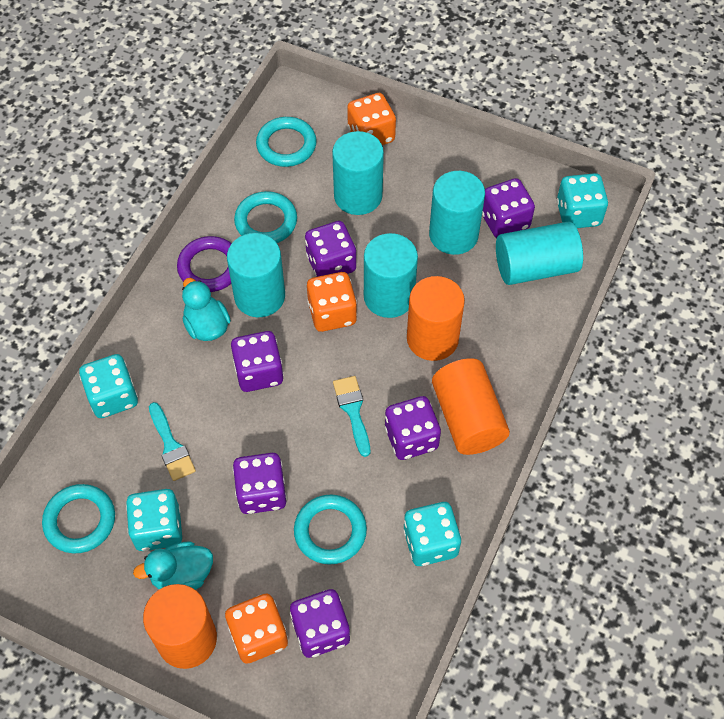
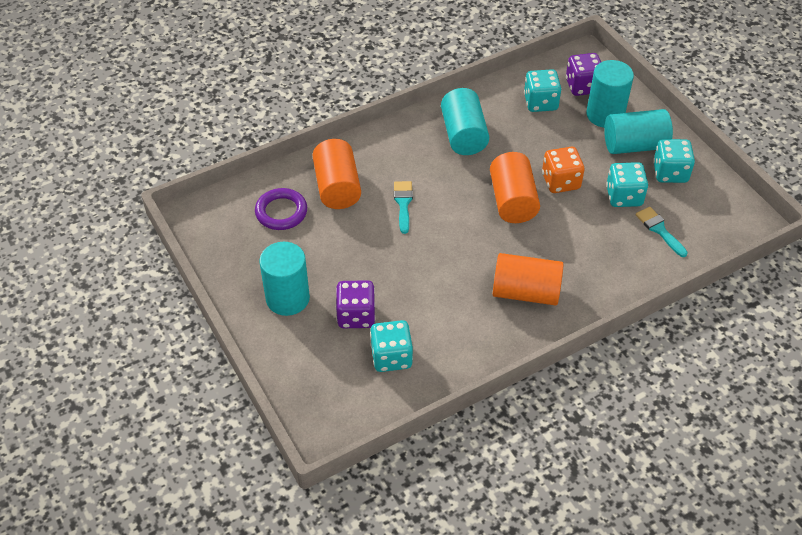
orange dice: 3 -> 1
purple dice: 6 -> 2
turquoise cylinder: 5 -> 4
turquoise duck: 2 -> 0
turquoise ring: 4 -> 0

